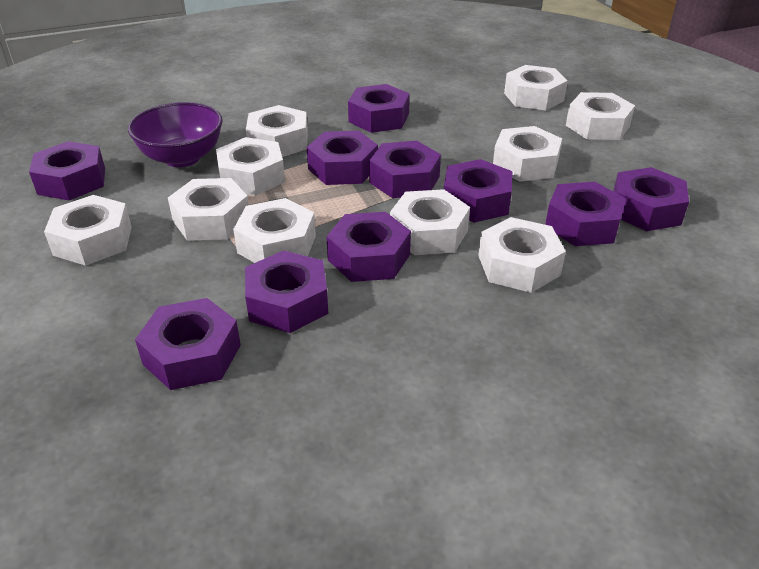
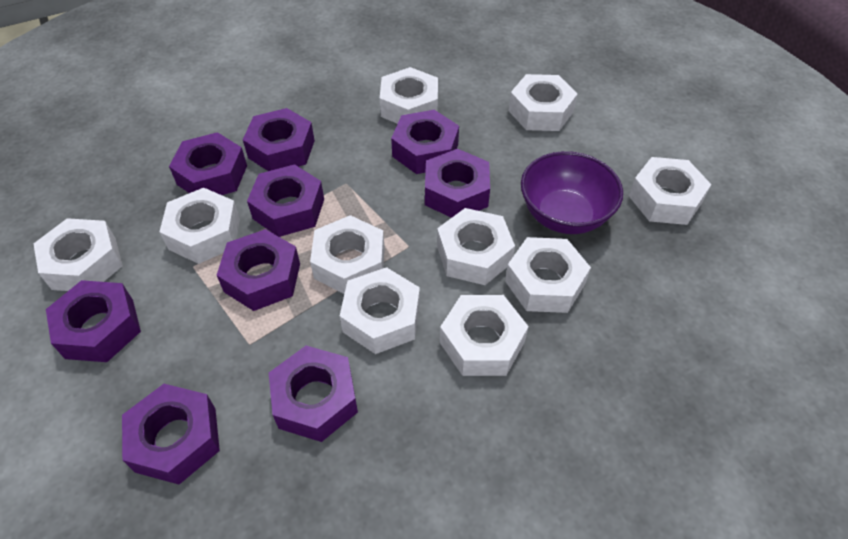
purple nut: 10 -> 9

